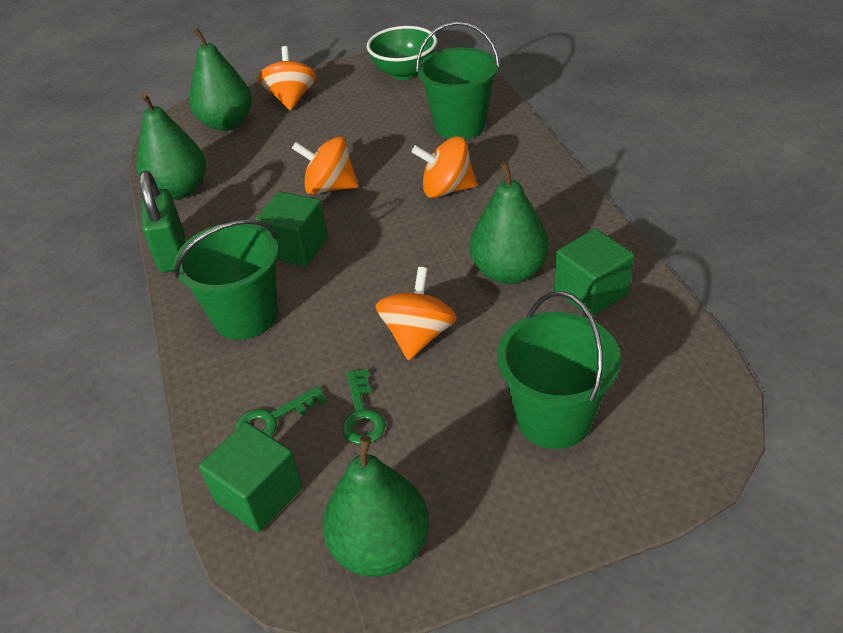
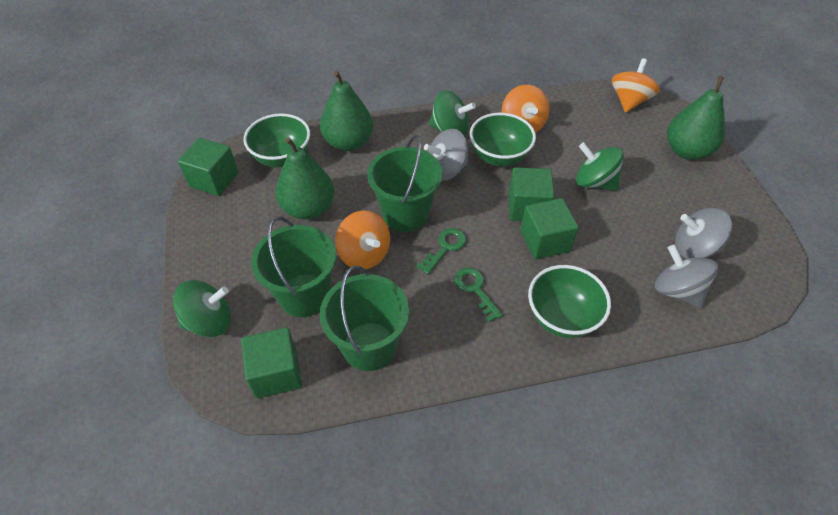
green bowl: 1 -> 3
green cube: 3 -> 4
green padlock: 1 -> 0
green pear: 4 -> 3
green spinning top: 0 -> 3
grey spinning top: 0 -> 3
orange spinning top: 4 -> 3

